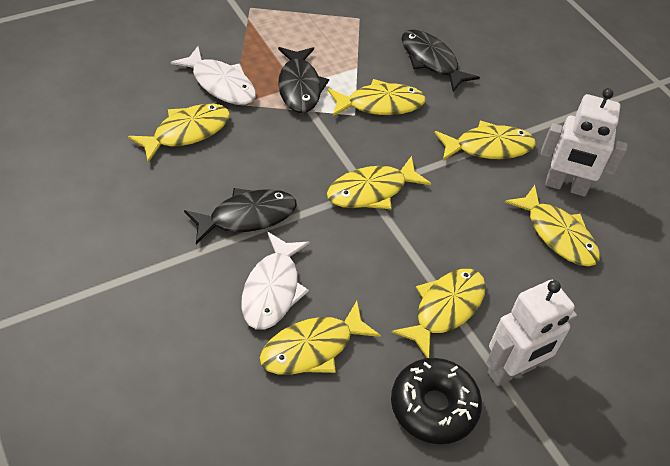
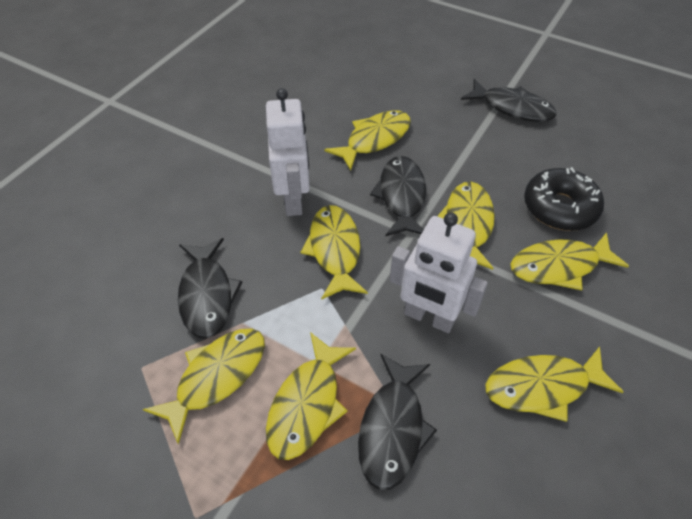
black fish: 3 -> 4
white fish: 2 -> 0

